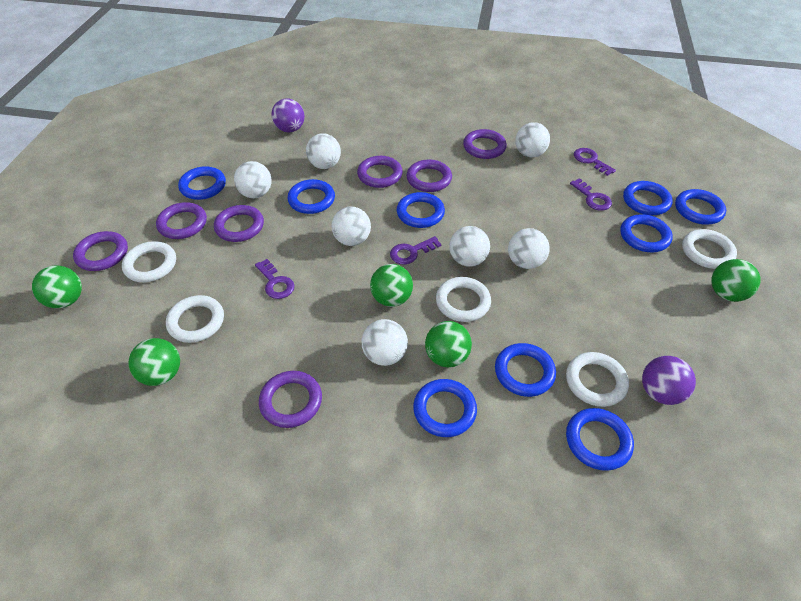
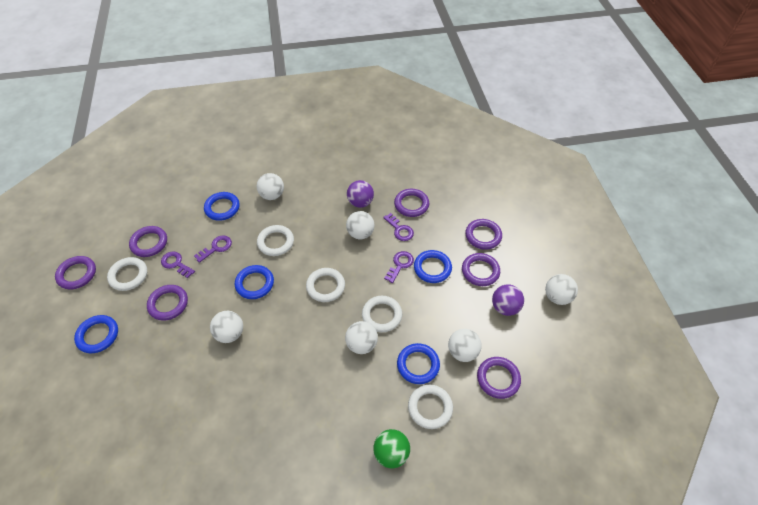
blue ring: 9 -> 5
green ball: 5 -> 1
white ball: 7 -> 6

